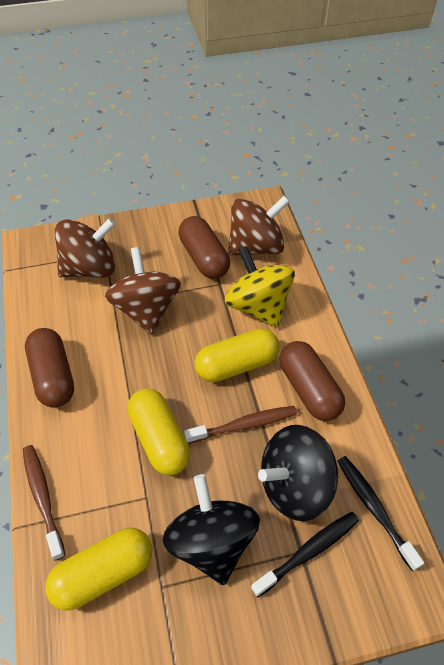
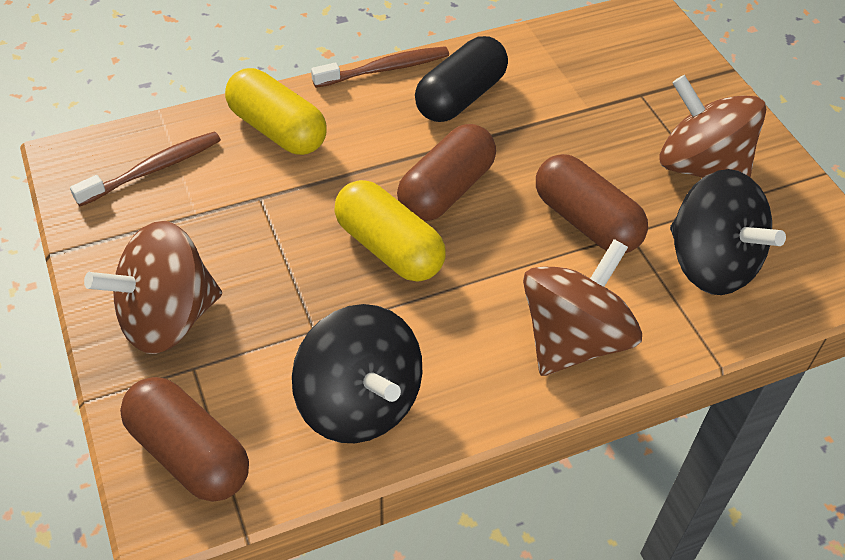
black capsule: 0 -> 1
black toothbrush: 2 -> 0
yellow capsule: 3 -> 2
yellow spinning top: 1 -> 0

